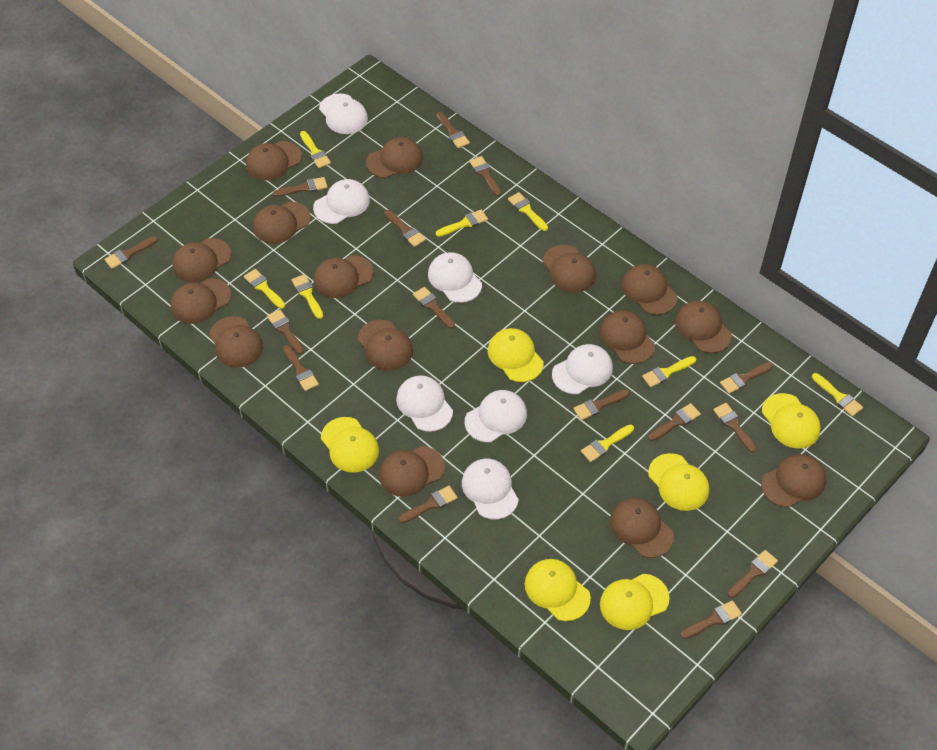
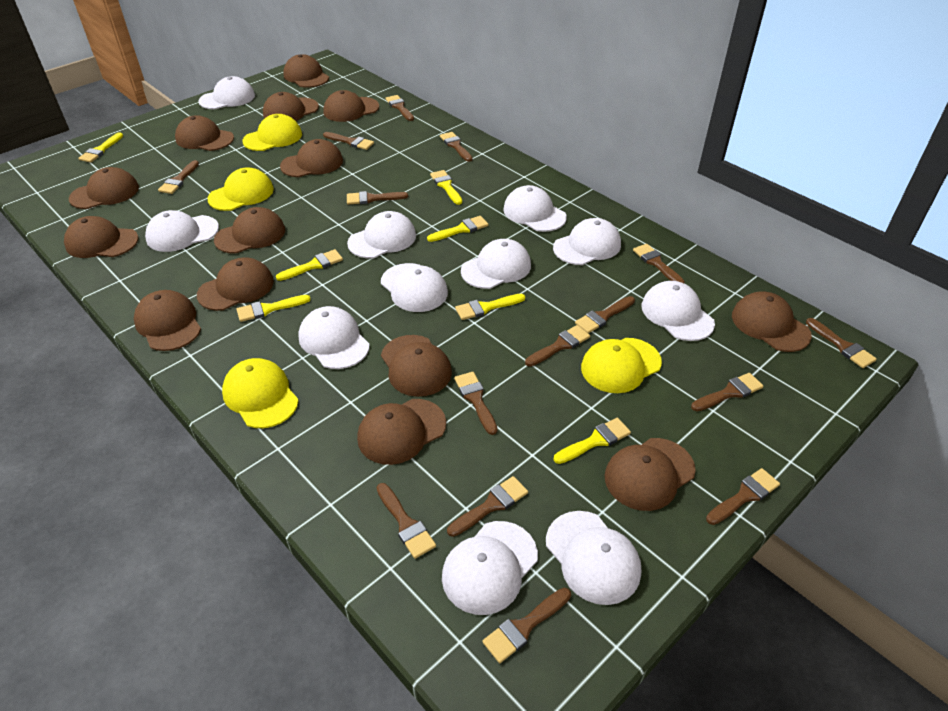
brown cap: 15 -> 14
white cap: 7 -> 11
yellow brush: 8 -> 7
yellow cap: 6 -> 4

